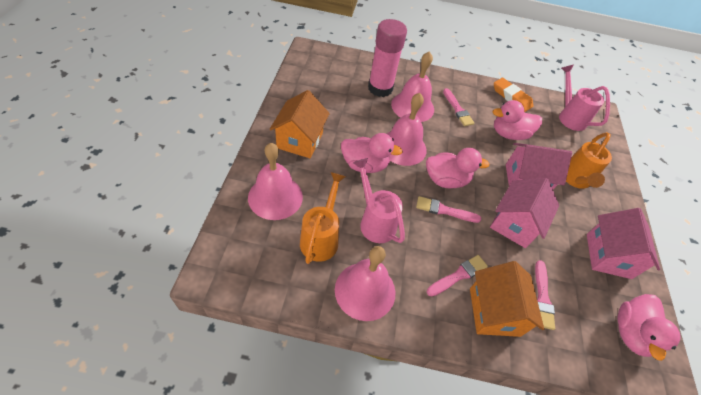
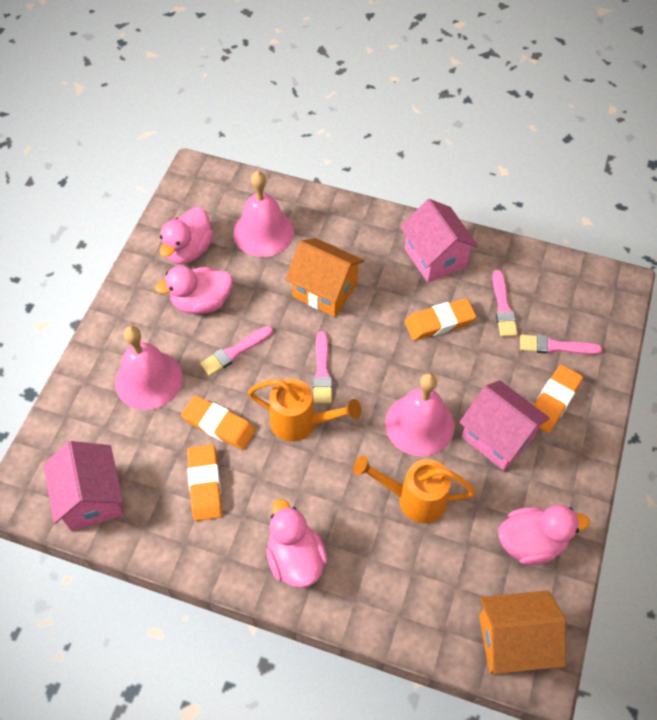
orange eraser: 1 -> 4
pink bell: 4 -> 3
pink glue stick: 1 -> 0
pink watering can: 2 -> 0

